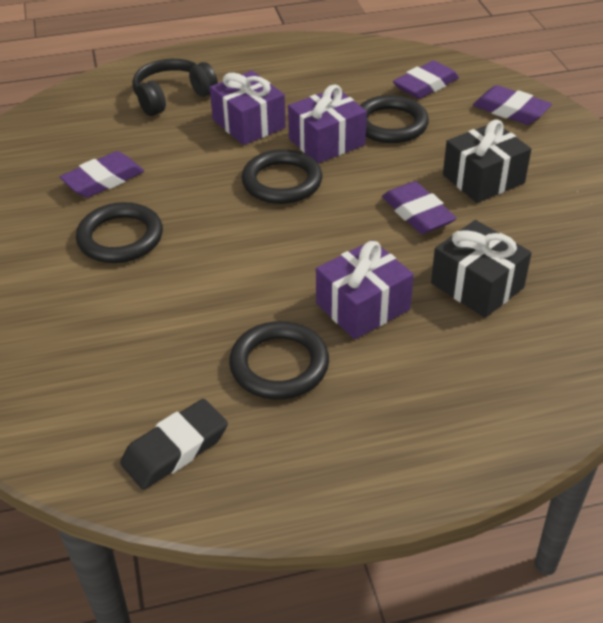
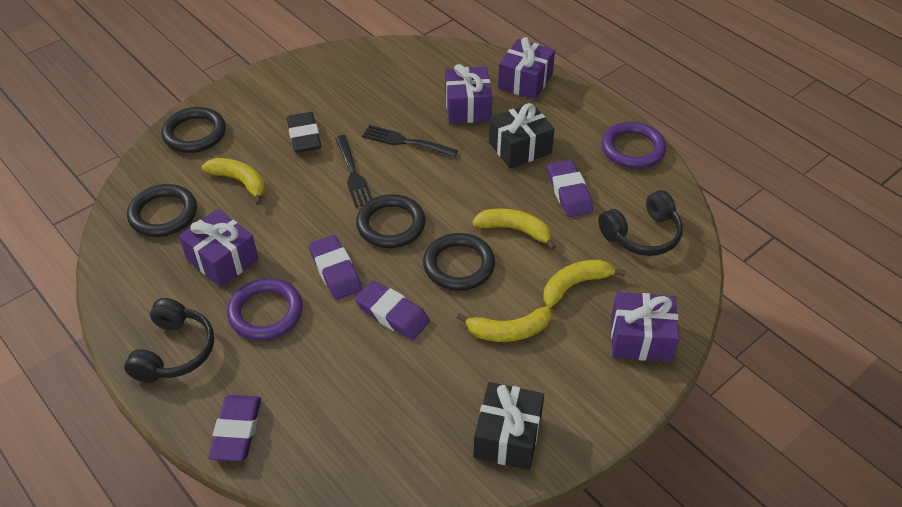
black fork: 0 -> 2
black headphones: 1 -> 2
purple gift: 3 -> 4
purple ring: 0 -> 2
yellow banana: 0 -> 4

